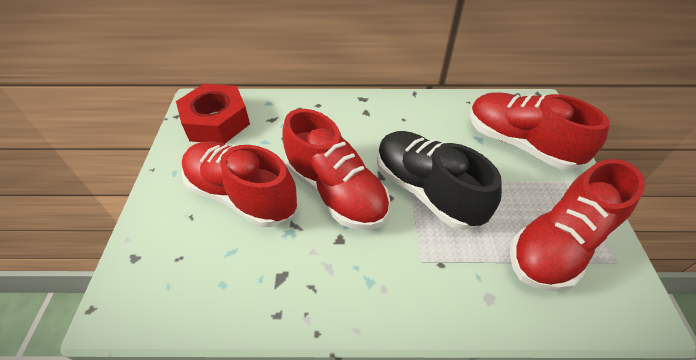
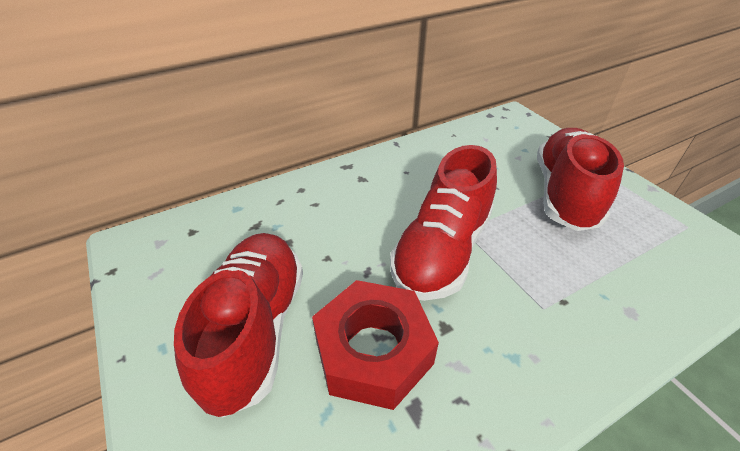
black shoe: 1 -> 0
red shoe: 4 -> 3

